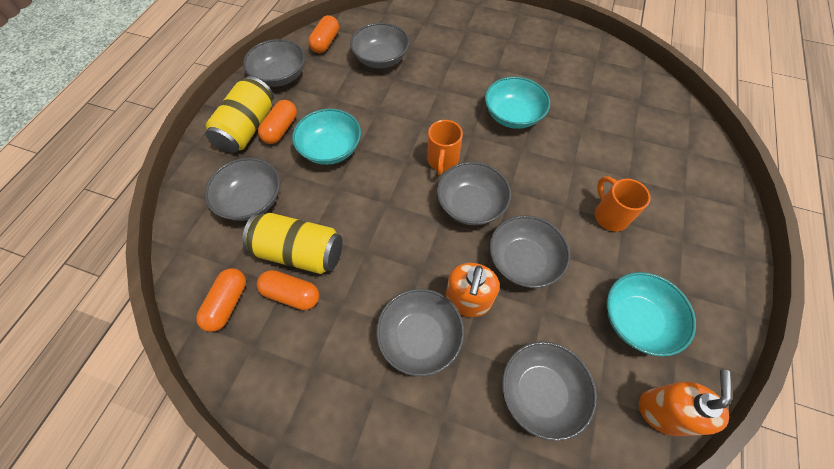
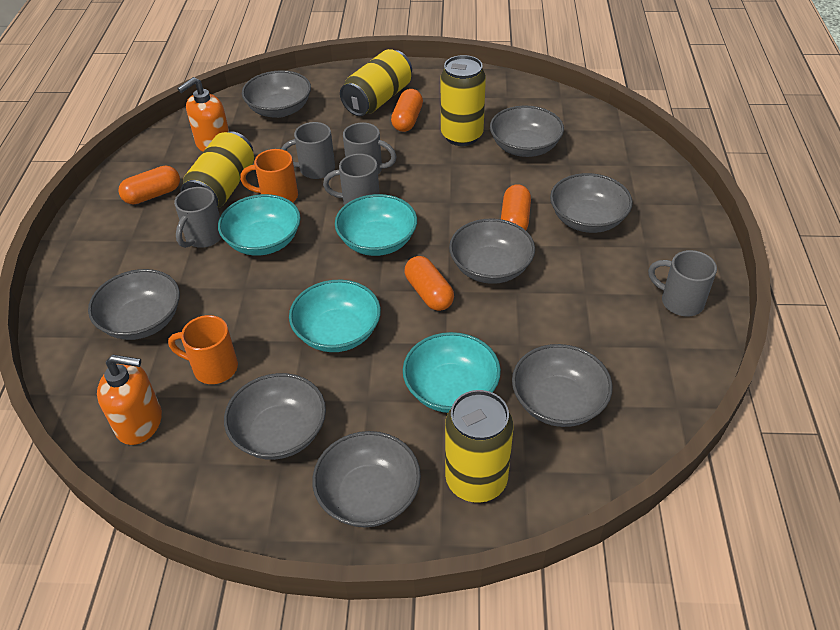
grey bowl: 7 -> 8
grey mug: 0 -> 5
turquoise bowl: 3 -> 4
yellow can: 2 -> 4

